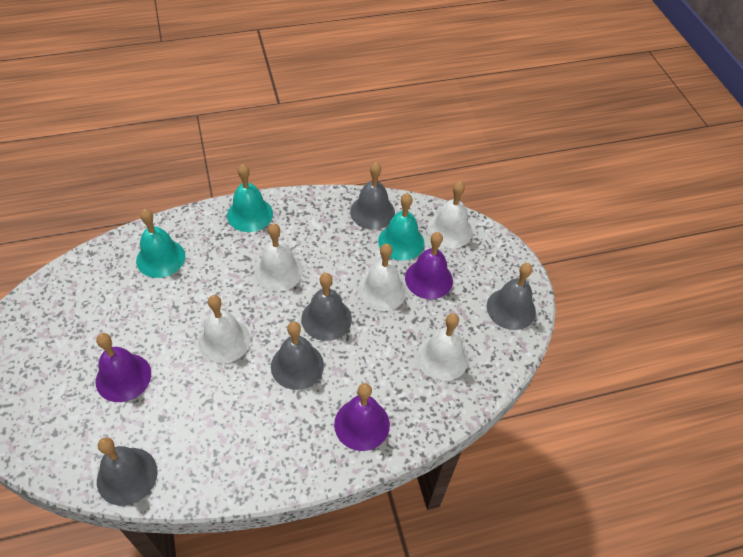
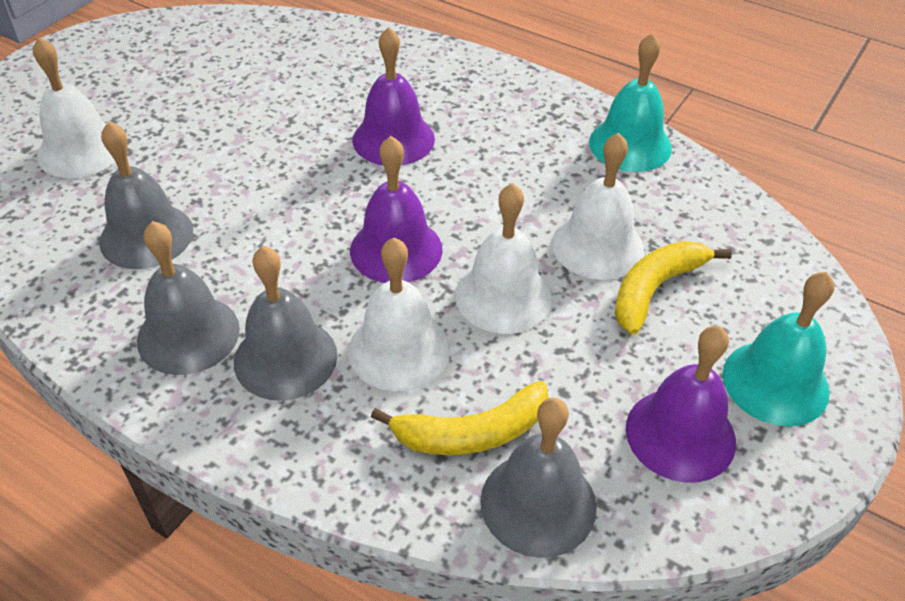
grey bell: 5 -> 4
turquoise bell: 3 -> 2
white bell: 5 -> 4
yellow banana: 0 -> 2

